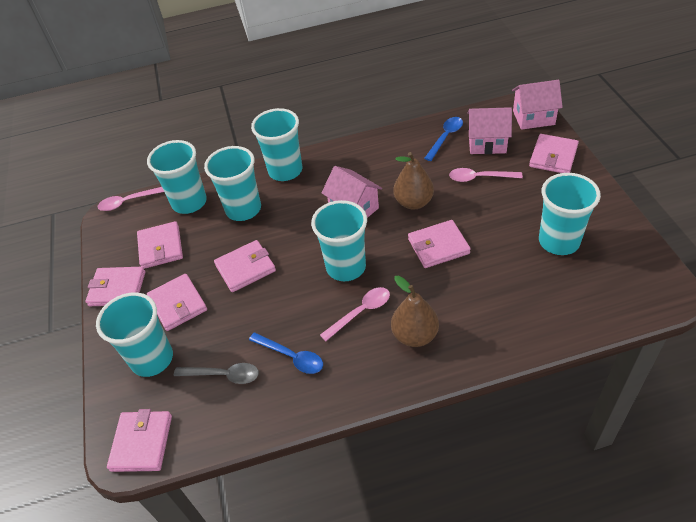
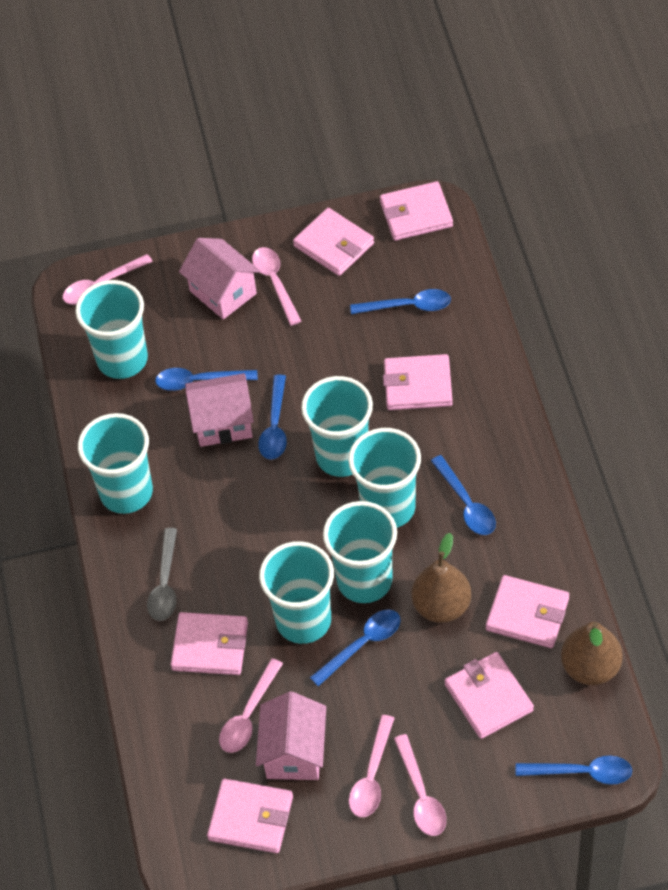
blue spoon: 2 -> 6
pink spoon: 3 -> 5

